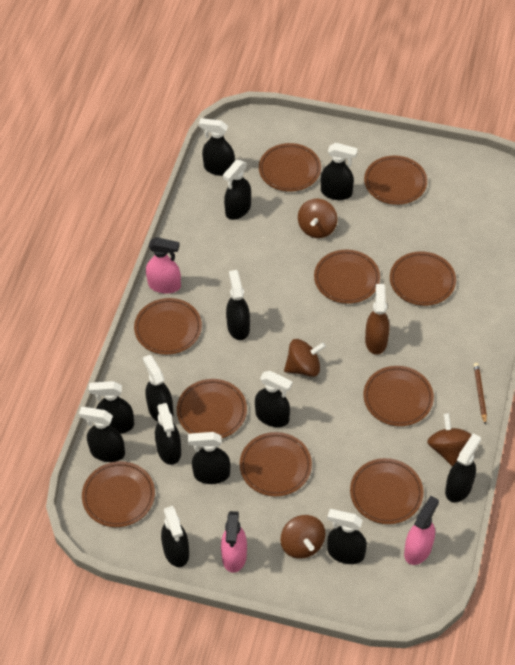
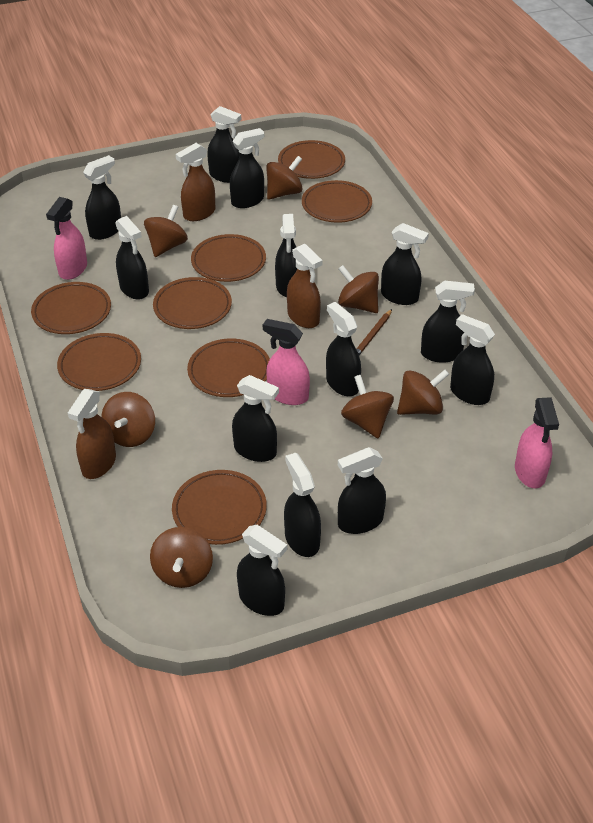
brown plate: 10 -> 8
brown spinning top: 4 -> 7
brown spray bottle: 1 -> 3

